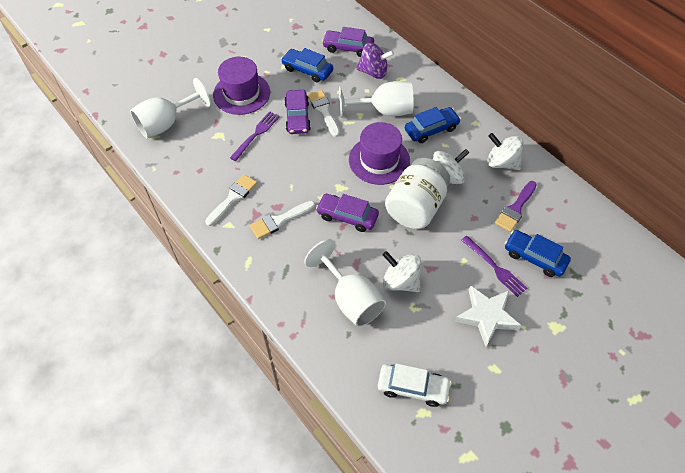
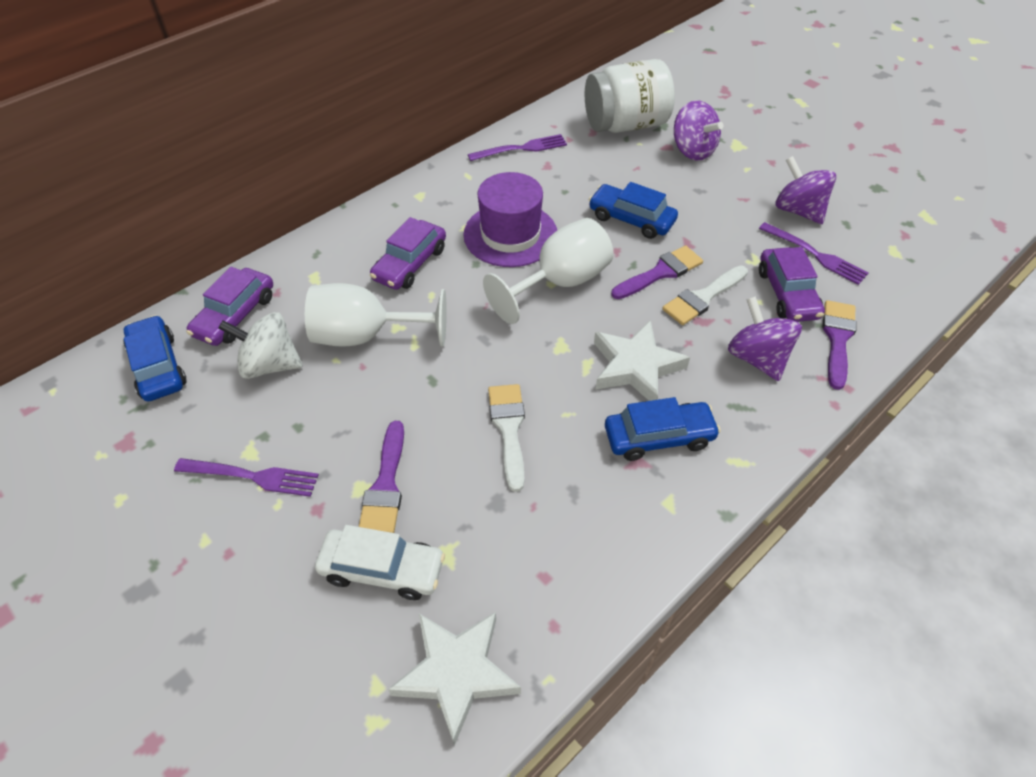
purple brush: 1 -> 3
purple fork: 2 -> 3
purple hat: 2 -> 1
purple spinning top: 1 -> 3
white brush: 3 -> 2
white goblet: 3 -> 2
white spinning top: 3 -> 1
white star: 1 -> 2

